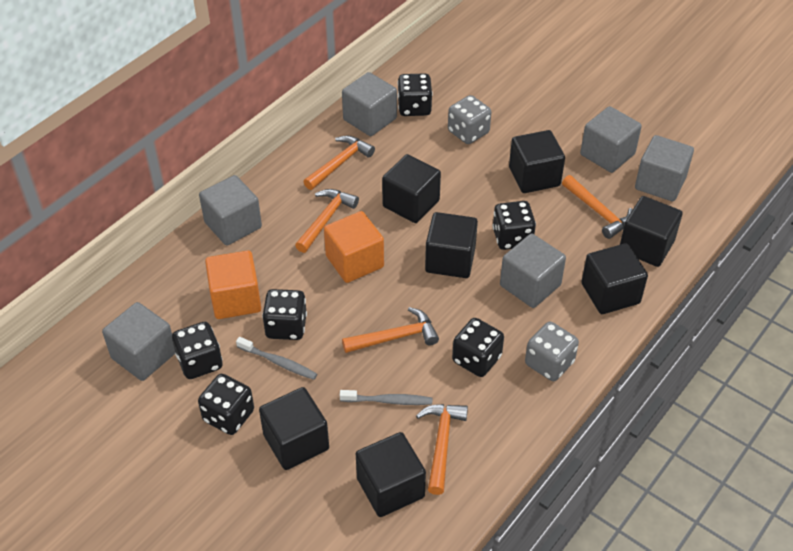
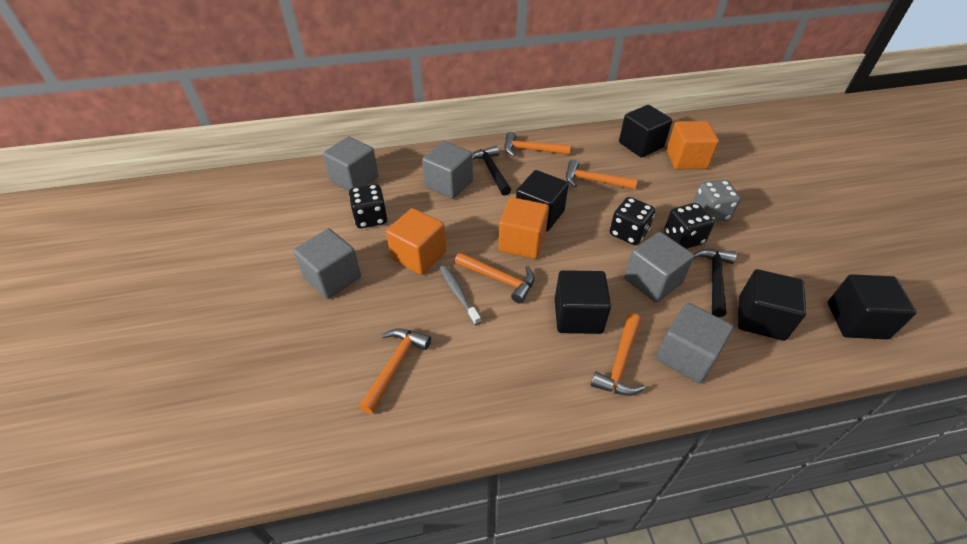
black cube: 7 -> 5
black dice: 6 -> 3
black hammer: 0 -> 2
grey cube: 6 -> 5
grey dice: 2 -> 1
grey toothbrush: 2 -> 1
orange cube: 2 -> 3

